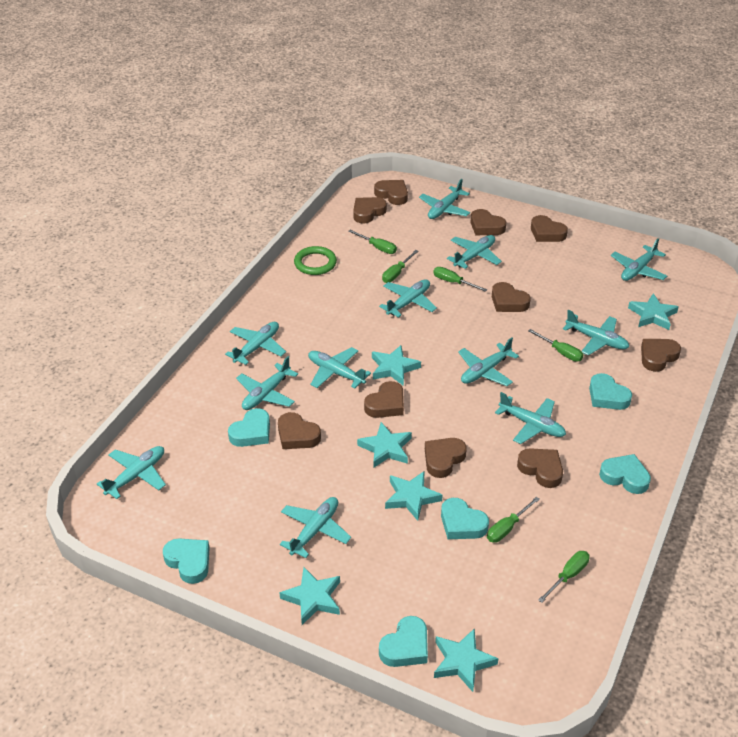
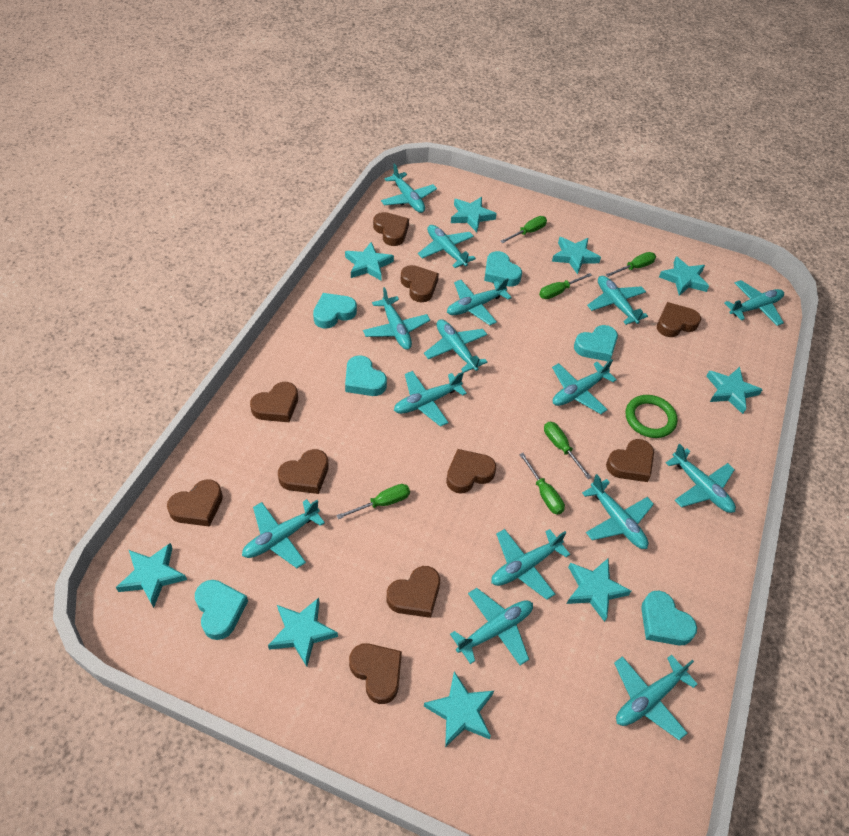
turquoise plane: 12 -> 15
turquoise star: 6 -> 9

